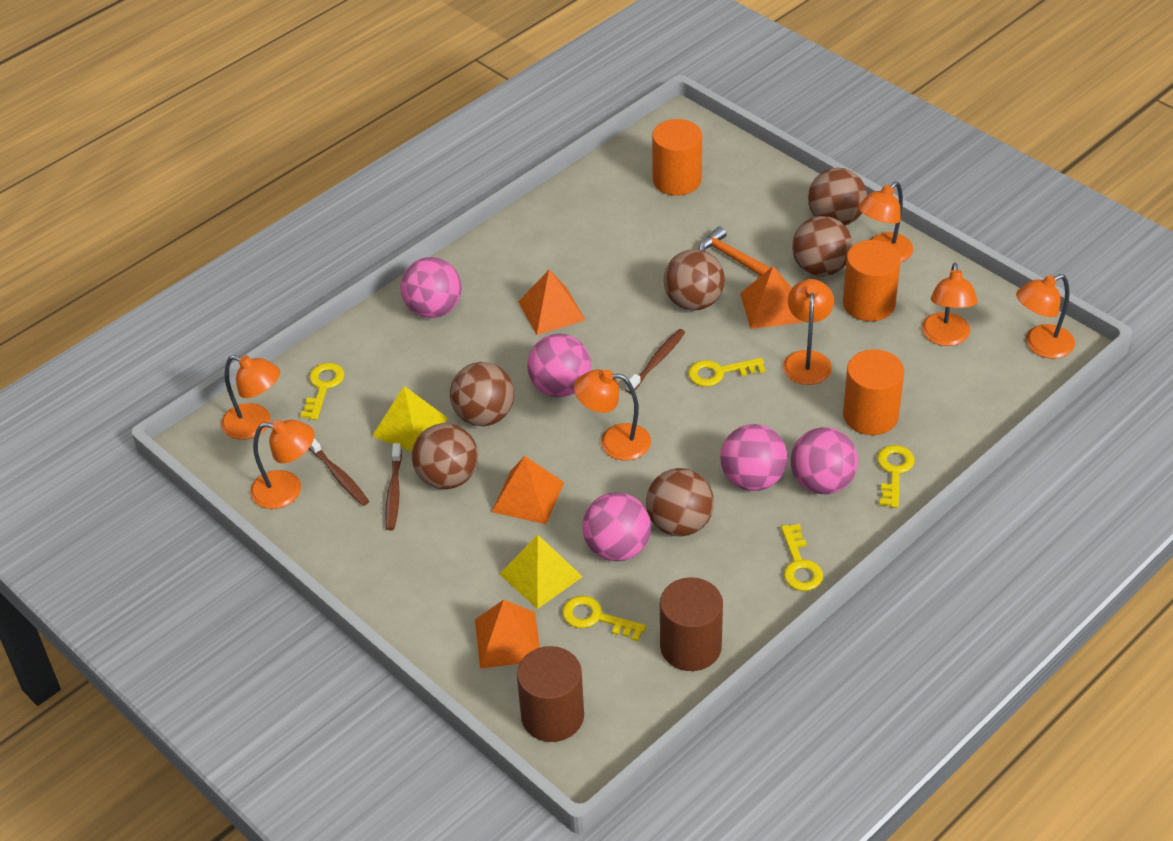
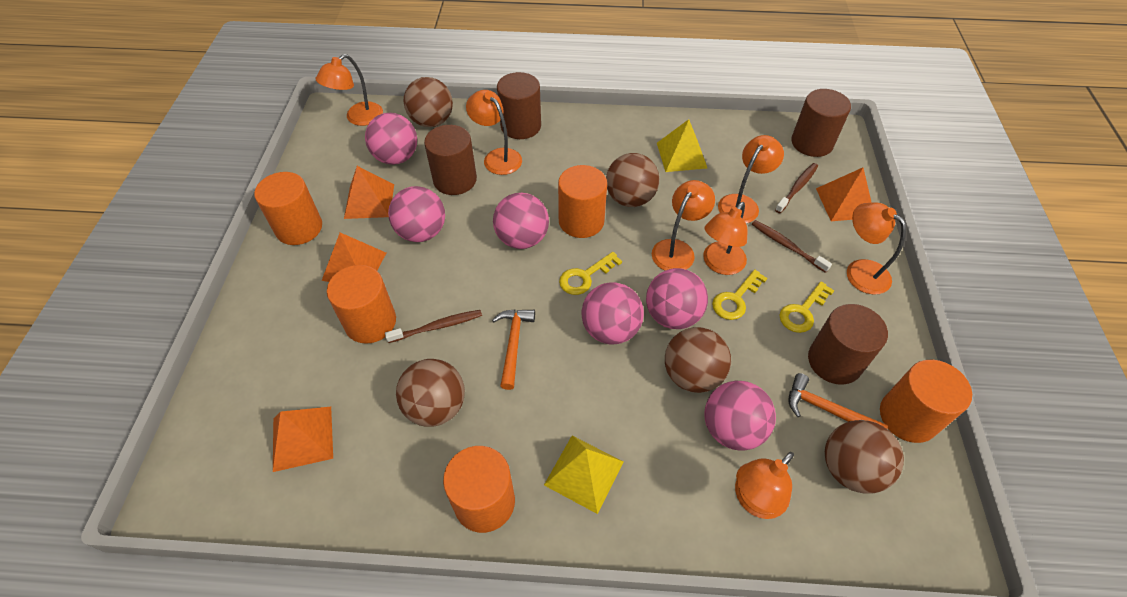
brown ball: 6 -> 5
brown cylinder: 2 -> 4
orange cylinder: 3 -> 5
orange hammer: 1 -> 2
pink ball: 5 -> 6
yellow key: 5 -> 3

